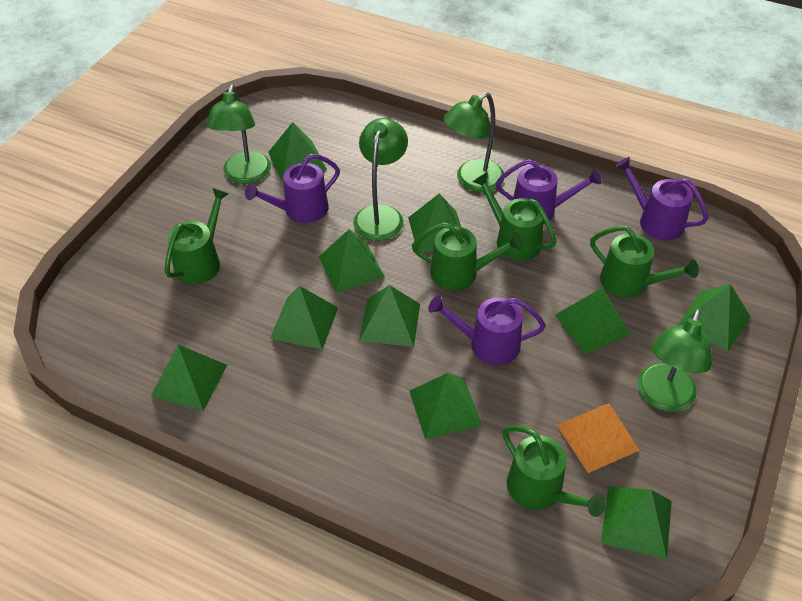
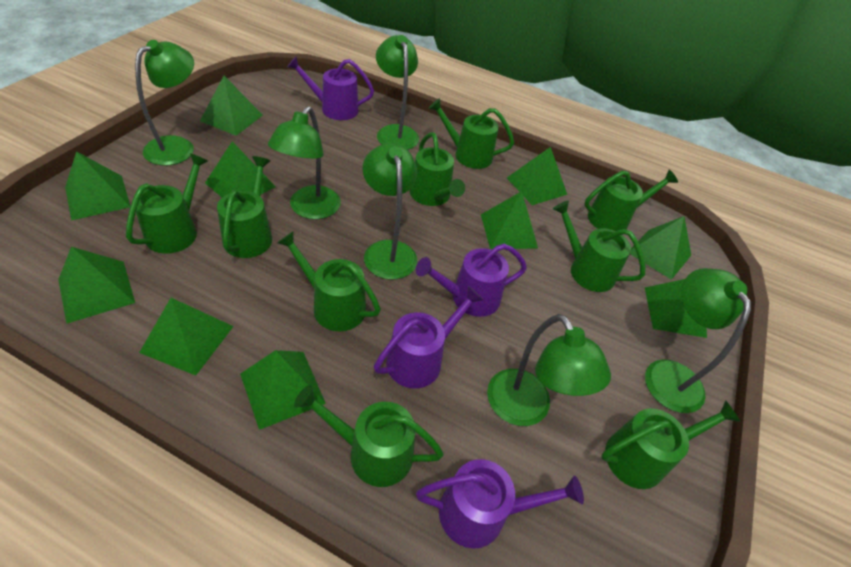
green lamp: 4 -> 6
green watering can: 5 -> 9
orange pyramid: 1 -> 0

